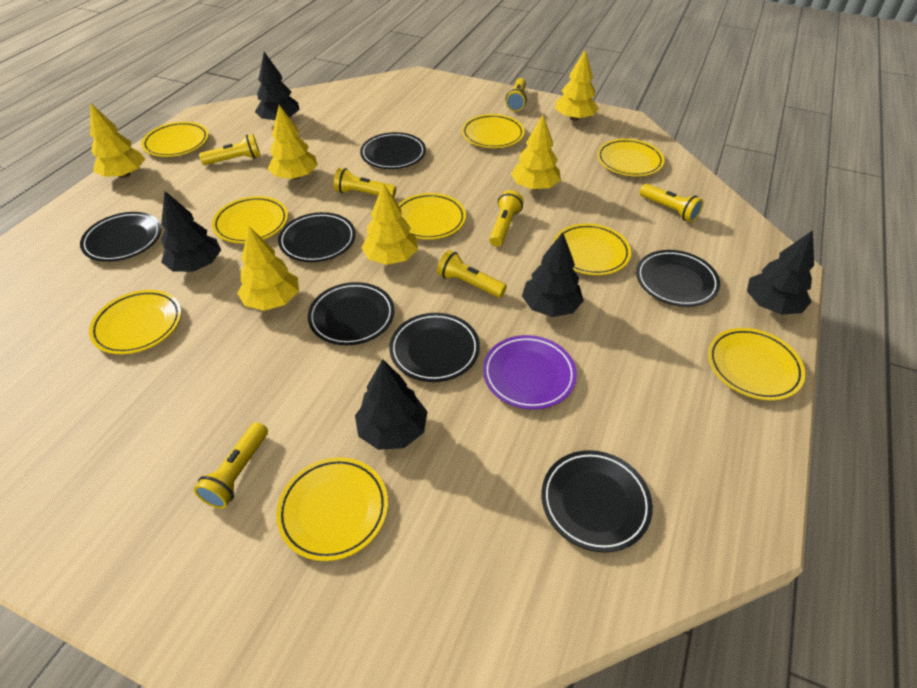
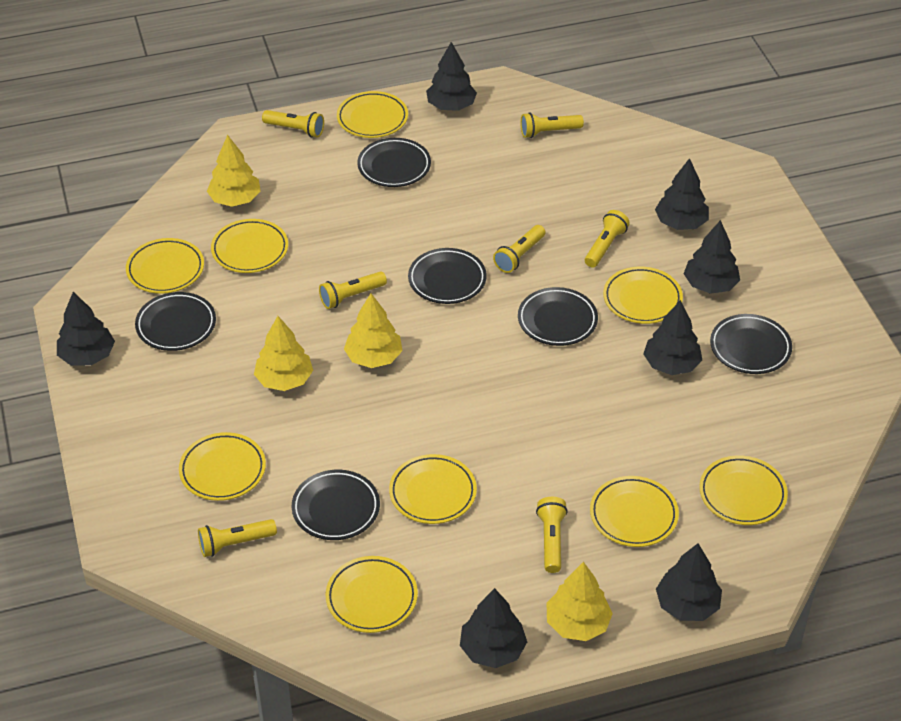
black plate: 7 -> 6
black tree: 5 -> 7
purple plate: 1 -> 0
yellow tree: 6 -> 4

